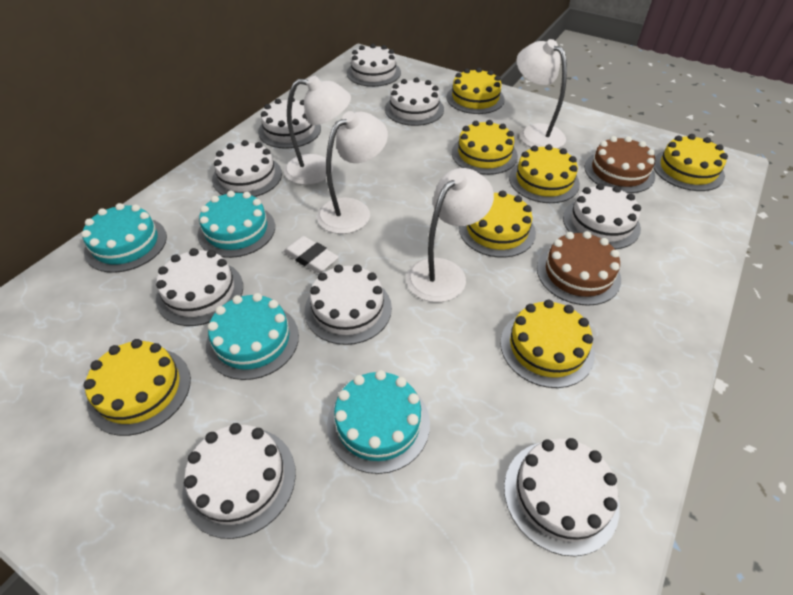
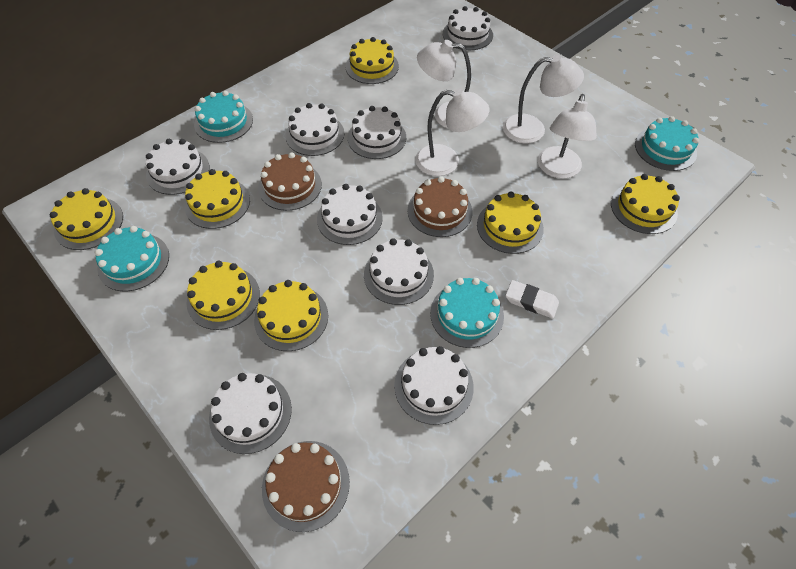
brown cake: 2 -> 3
white cake: 9 -> 8

